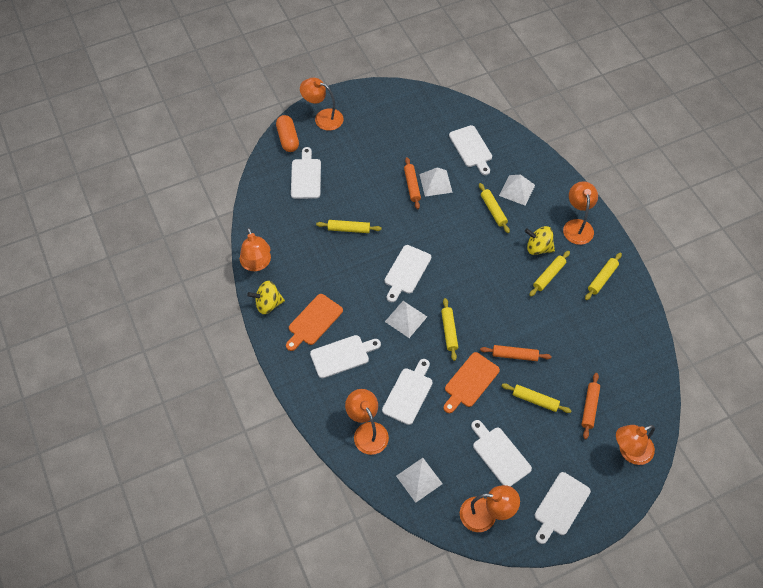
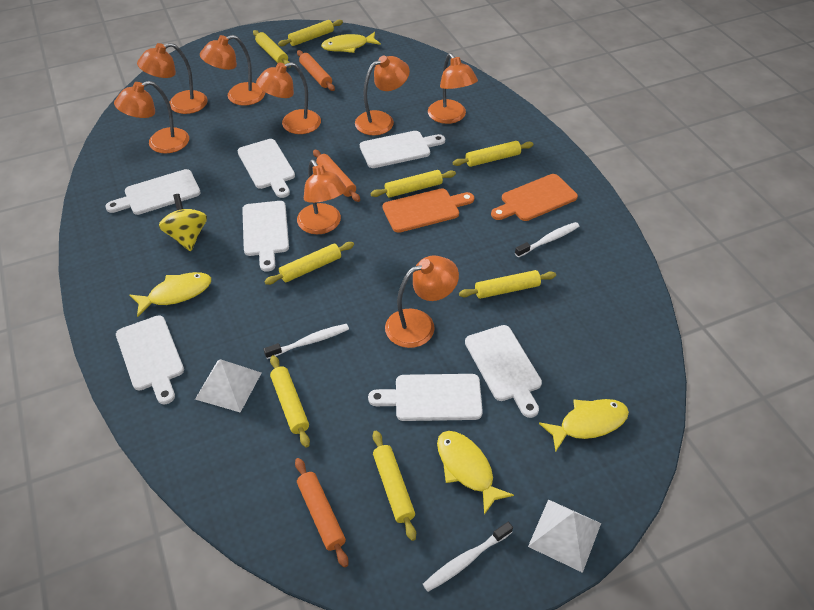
orange capsule: 1 -> 0
orange lamp: 6 -> 8
white pyramid: 4 -> 2
white toothbrush: 0 -> 3
yellow fish: 0 -> 4
yellow rolling pin: 6 -> 8
yellow spinning top: 2 -> 1

